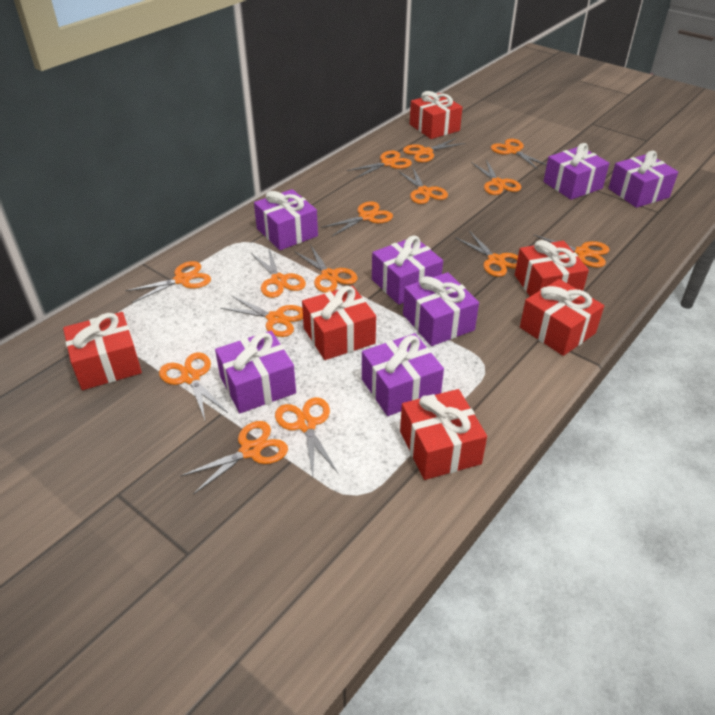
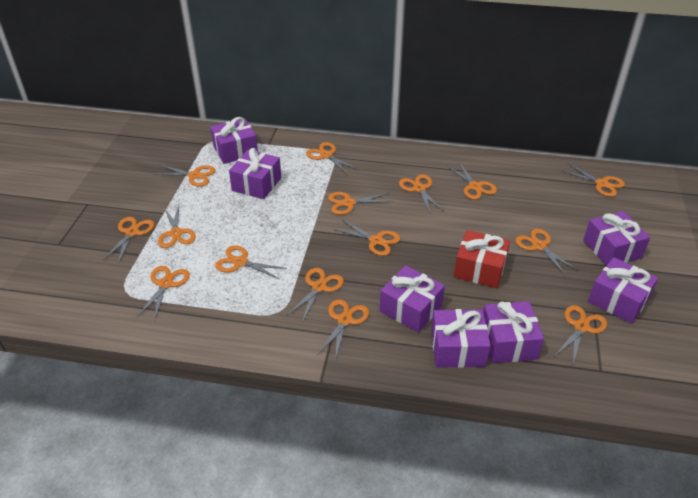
red gift: 6 -> 1

